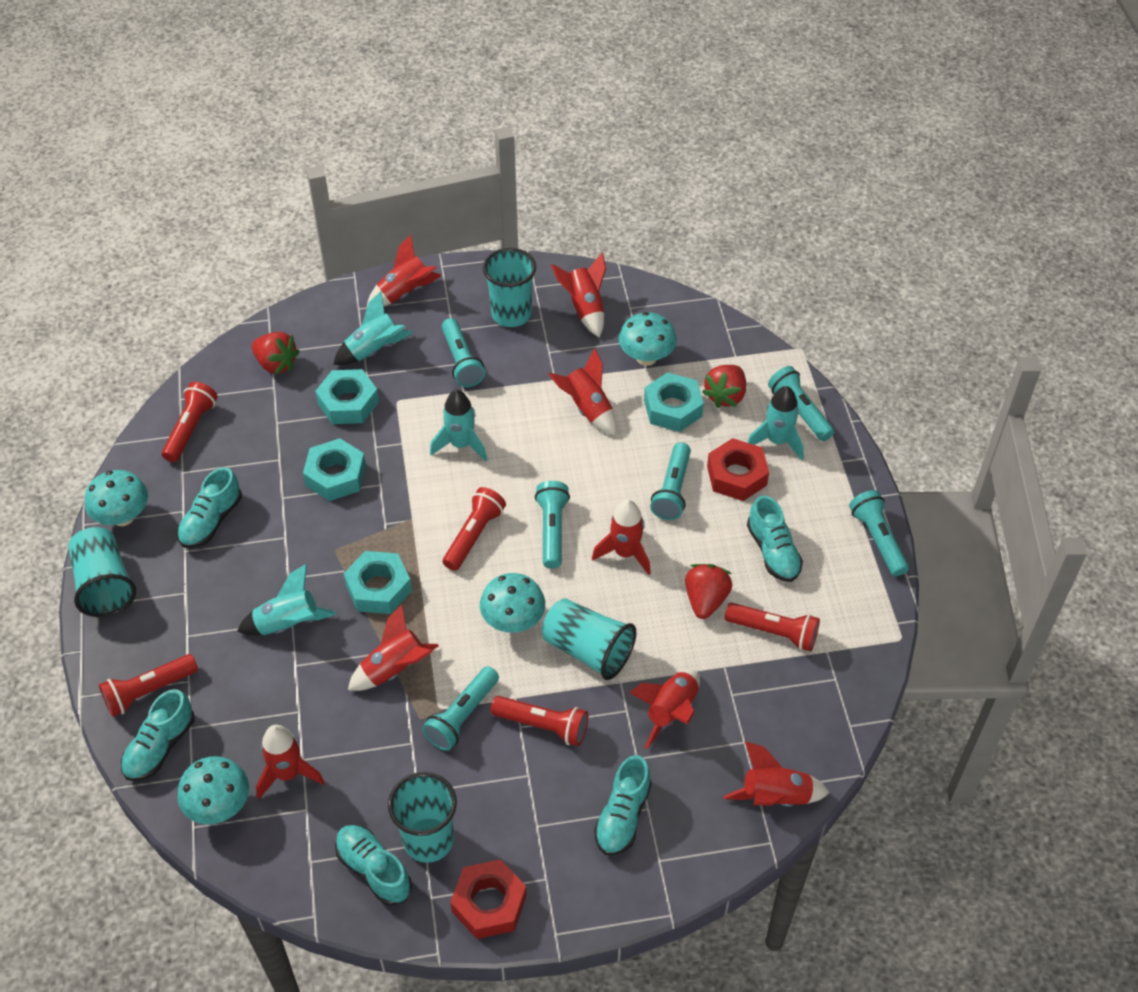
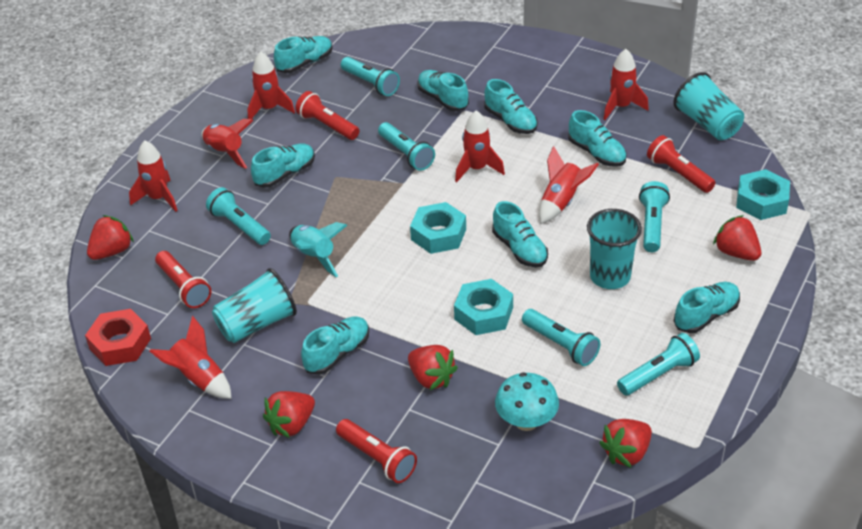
red flashlight: 5 -> 4
red nut: 2 -> 1
red rocket: 8 -> 7
red strawberry: 3 -> 5
turquoise cup: 4 -> 3
turquoise mushroom: 4 -> 1
turquoise nut: 4 -> 3
turquoise rocket: 4 -> 1
turquoise shoe: 5 -> 8

